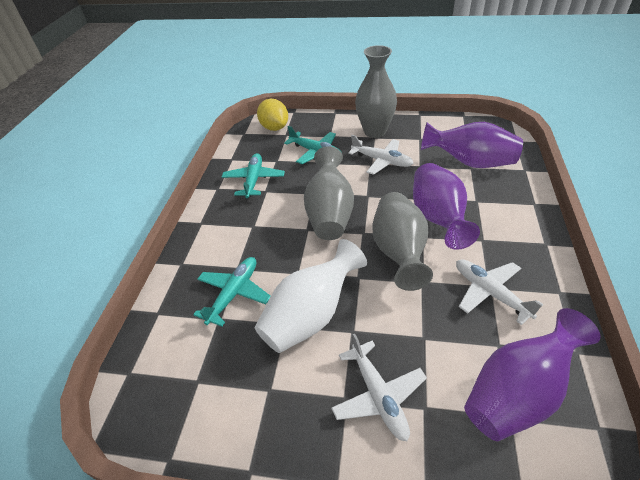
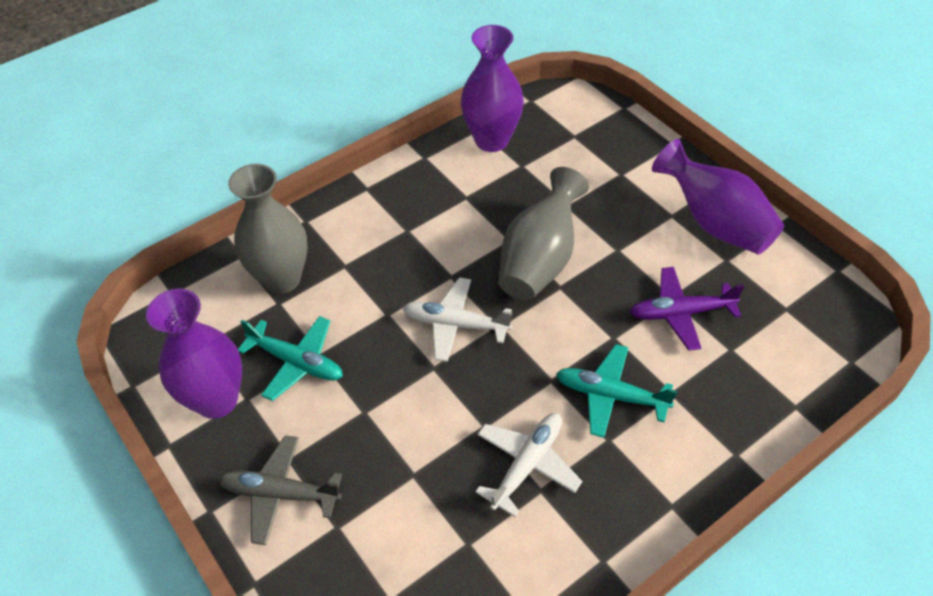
grey plane: 0 -> 1
grey vase: 3 -> 2
purple plane: 0 -> 1
turquoise plane: 3 -> 2
white plane: 3 -> 2
white vase: 1 -> 0
yellow lemon: 1 -> 0

